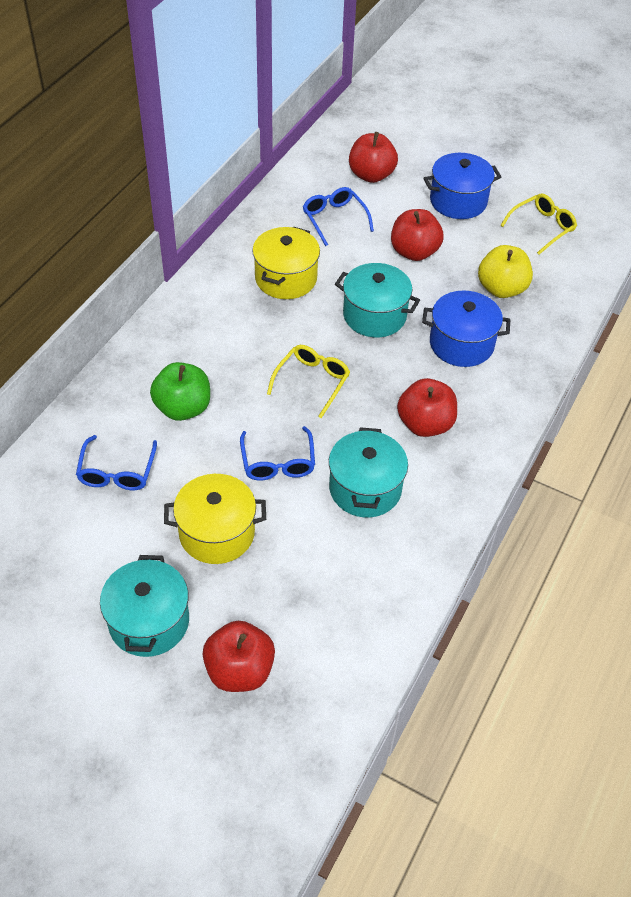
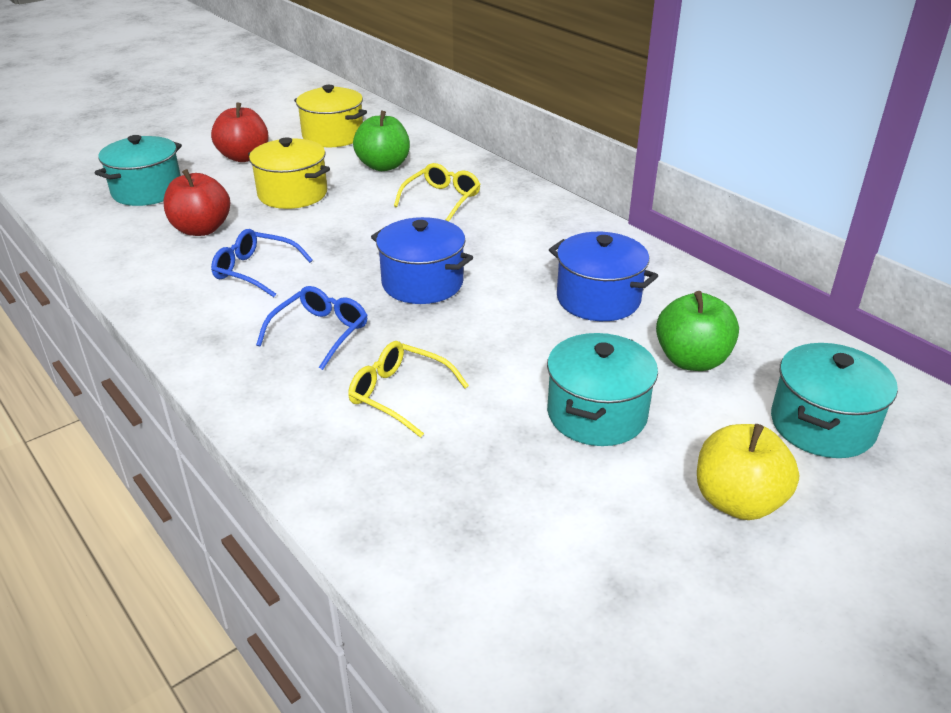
blue glasses: 3 -> 2
green apple: 1 -> 2
red apple: 4 -> 2

